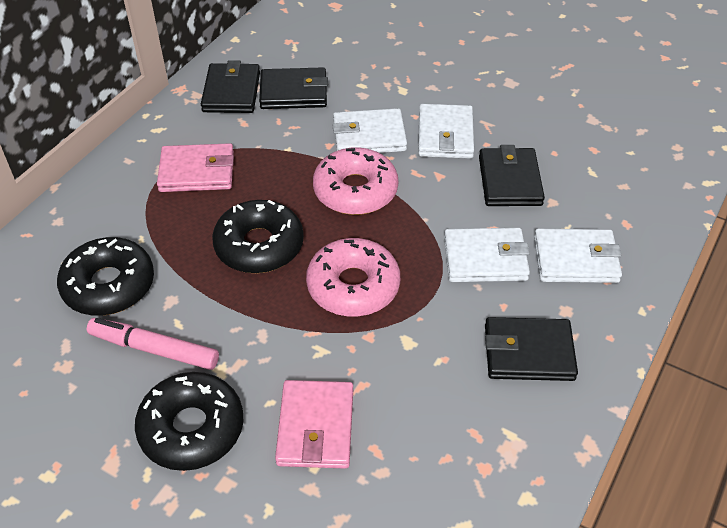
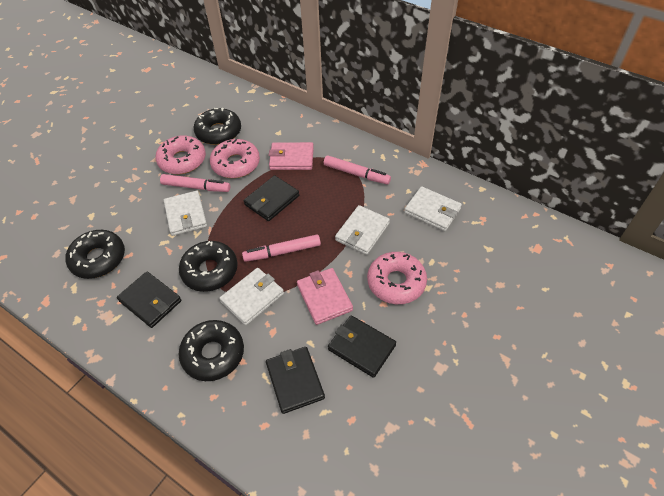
black donut: 3 -> 4
pink donut: 2 -> 3
pink marker: 1 -> 3

